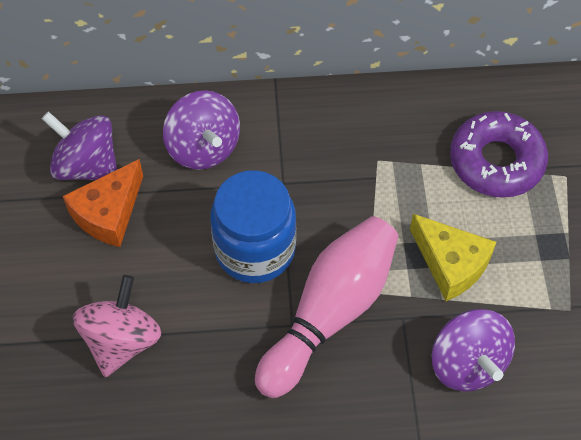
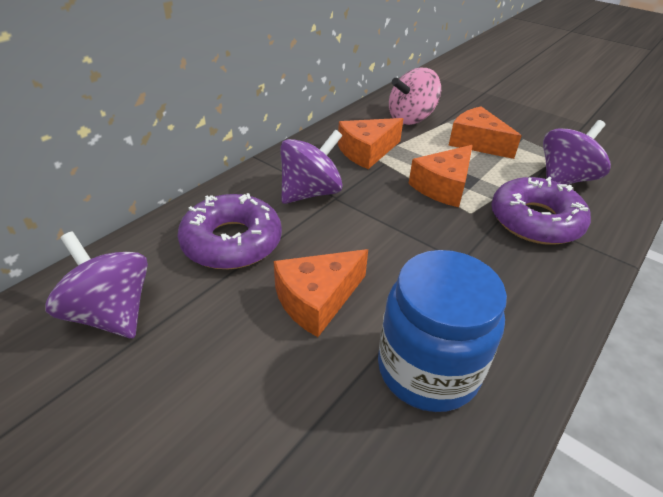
orange cheese: 1 -> 4
pink bowling pin: 1 -> 0
purple donut: 1 -> 2
yellow cheese: 1 -> 0

